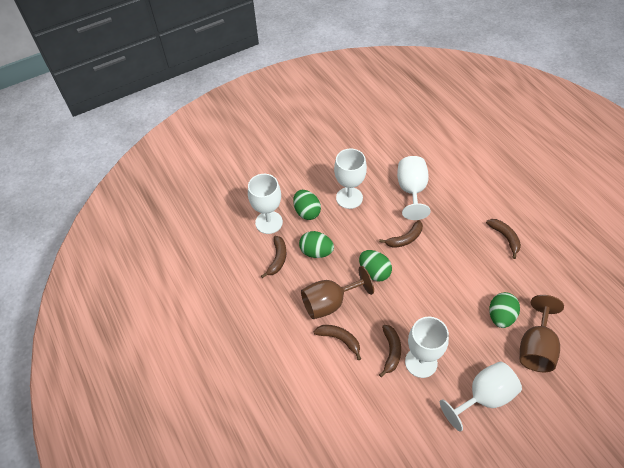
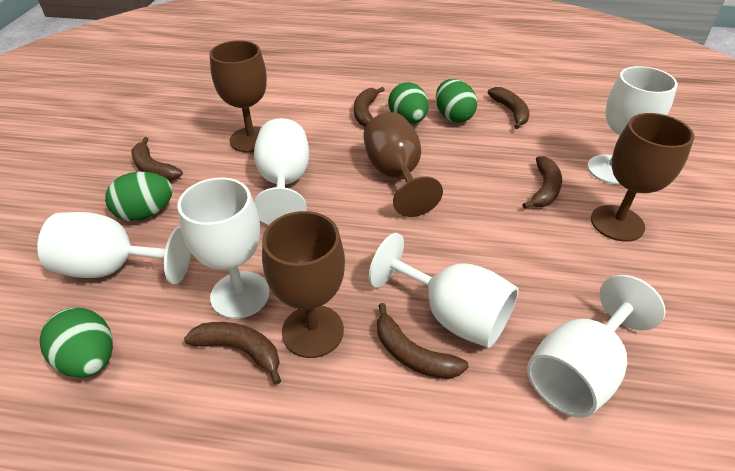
brown banana: 5 -> 6
brown goblet: 2 -> 4
white goblet: 5 -> 6

